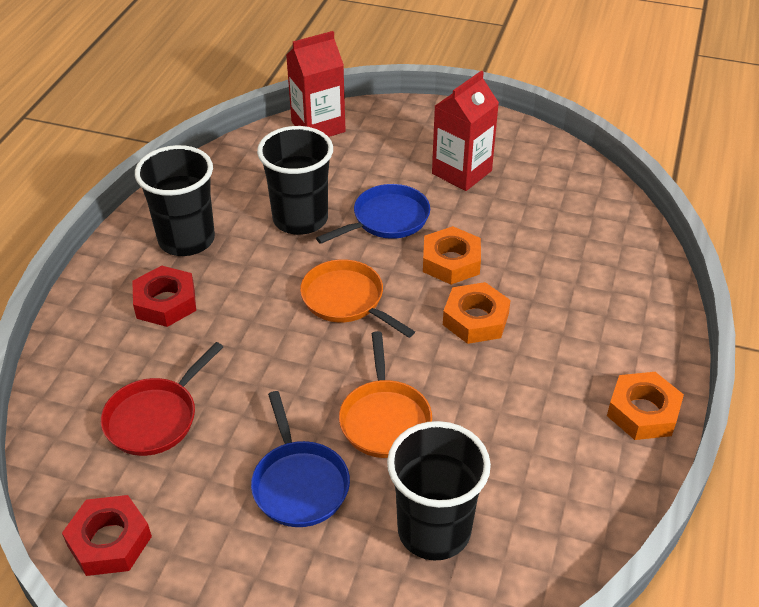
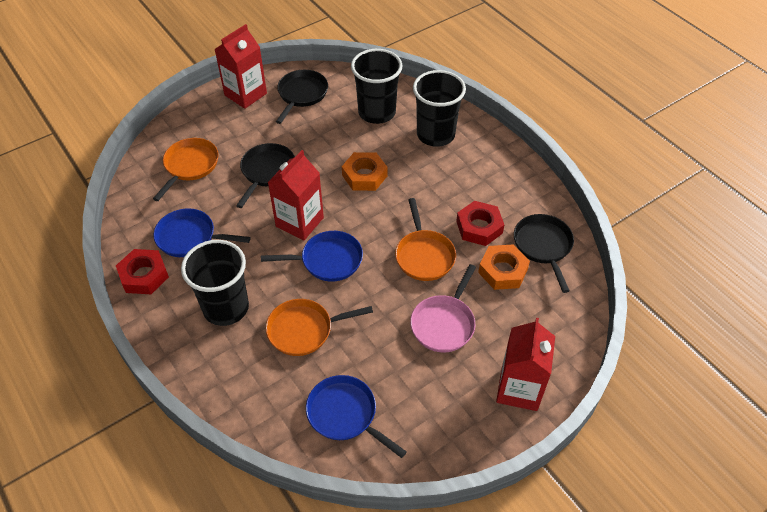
black pan: 0 -> 3
blue pan: 2 -> 3
orange nut: 3 -> 2
orange pan: 2 -> 3
pink pan: 0 -> 1
red carton: 2 -> 3
red pan: 1 -> 0

